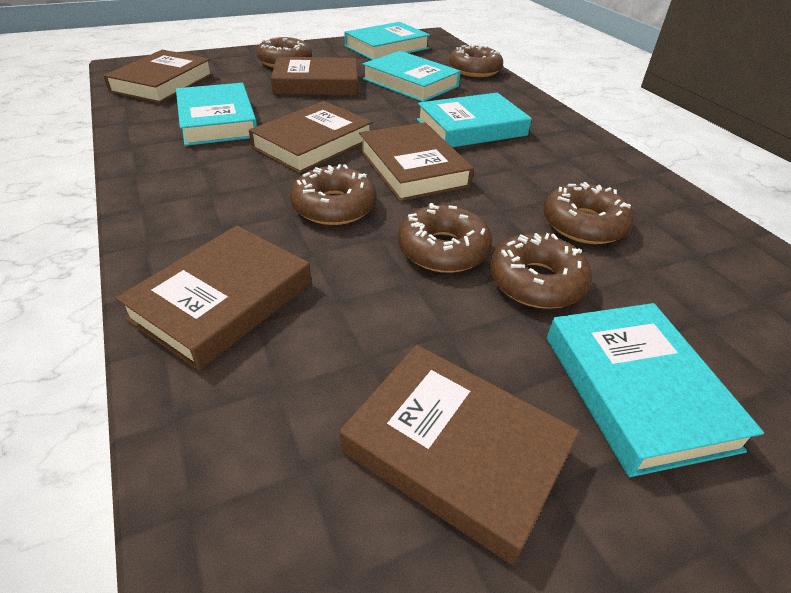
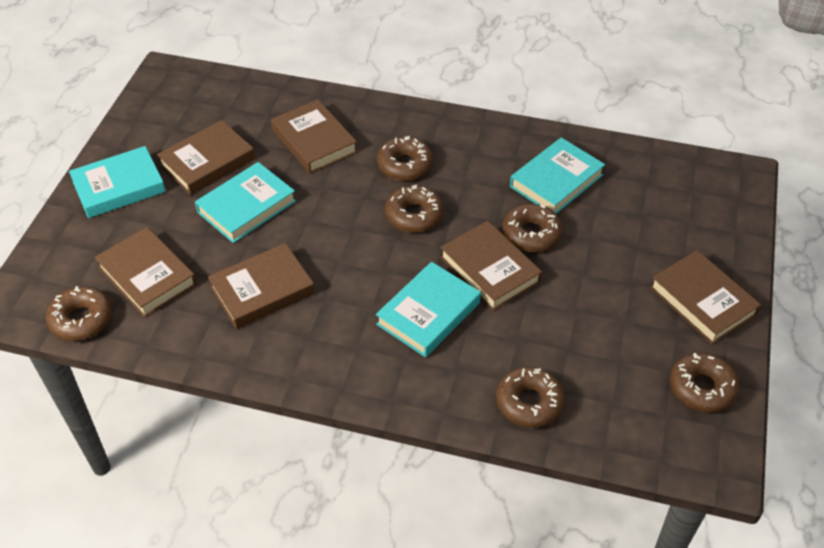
turquoise book: 5 -> 4

